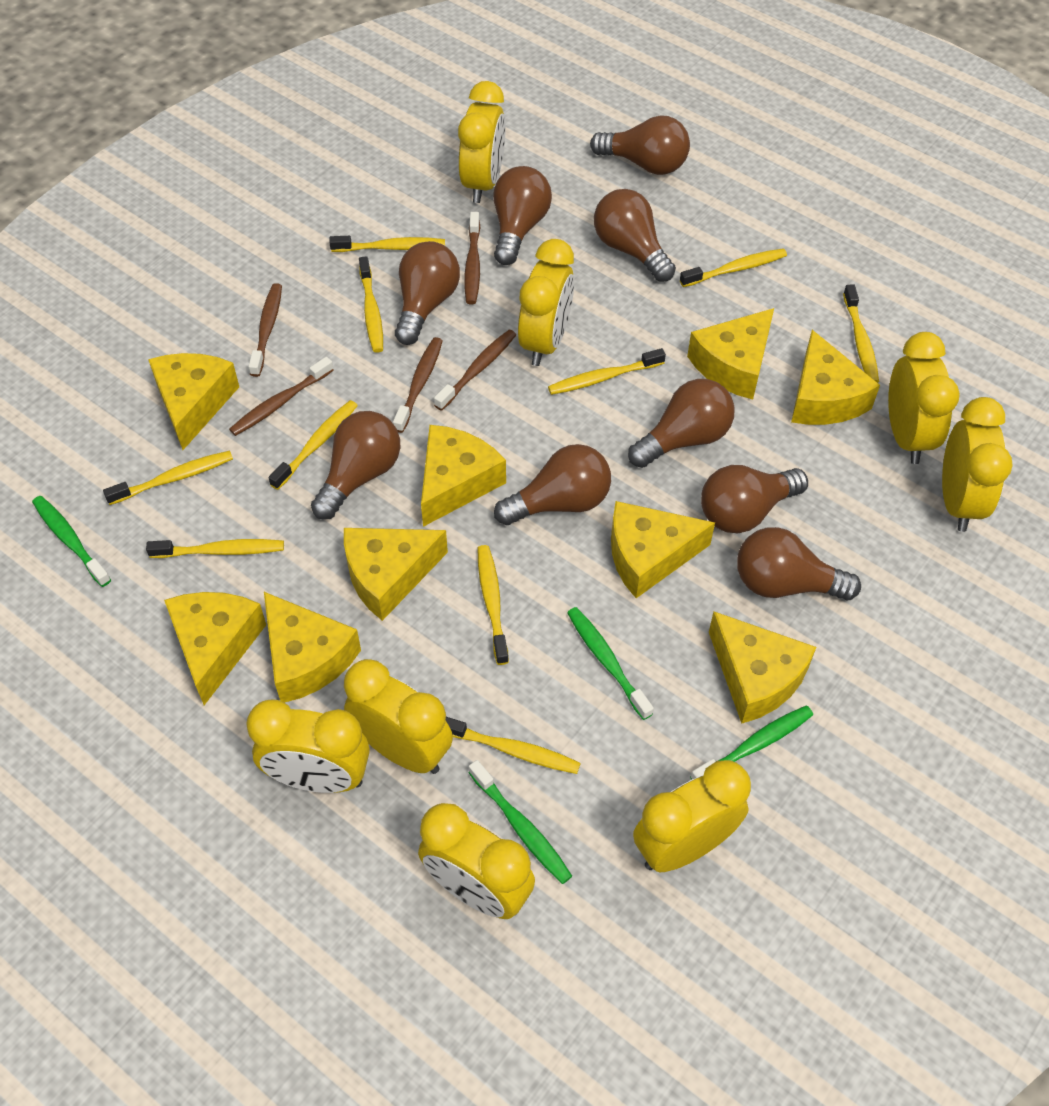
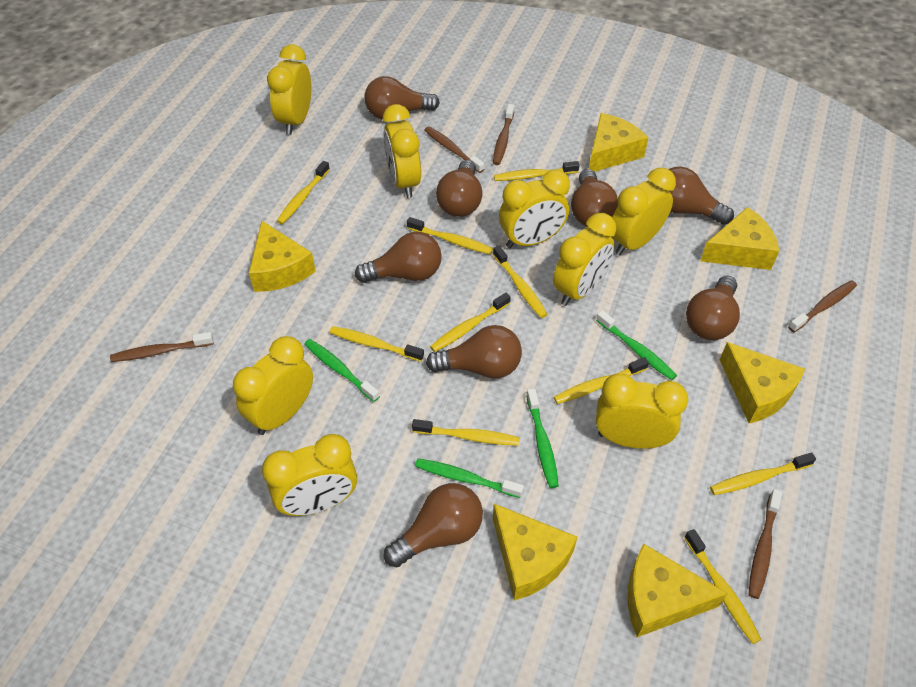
brown light bulb: 9 -> 8
yellow cheese: 9 -> 6

